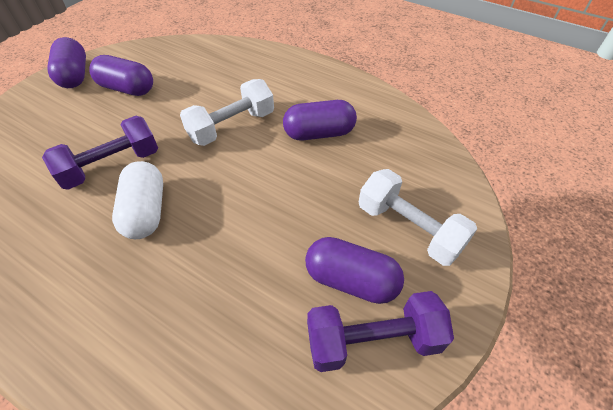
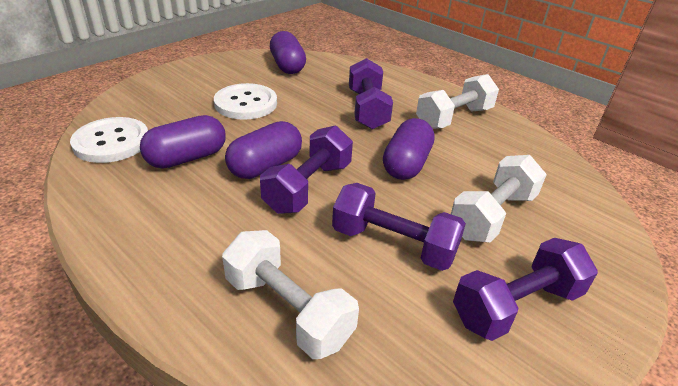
purple dumbbell: 2 -> 4
white button: 0 -> 2
white capsule: 1 -> 0
white dumbbell: 2 -> 3

